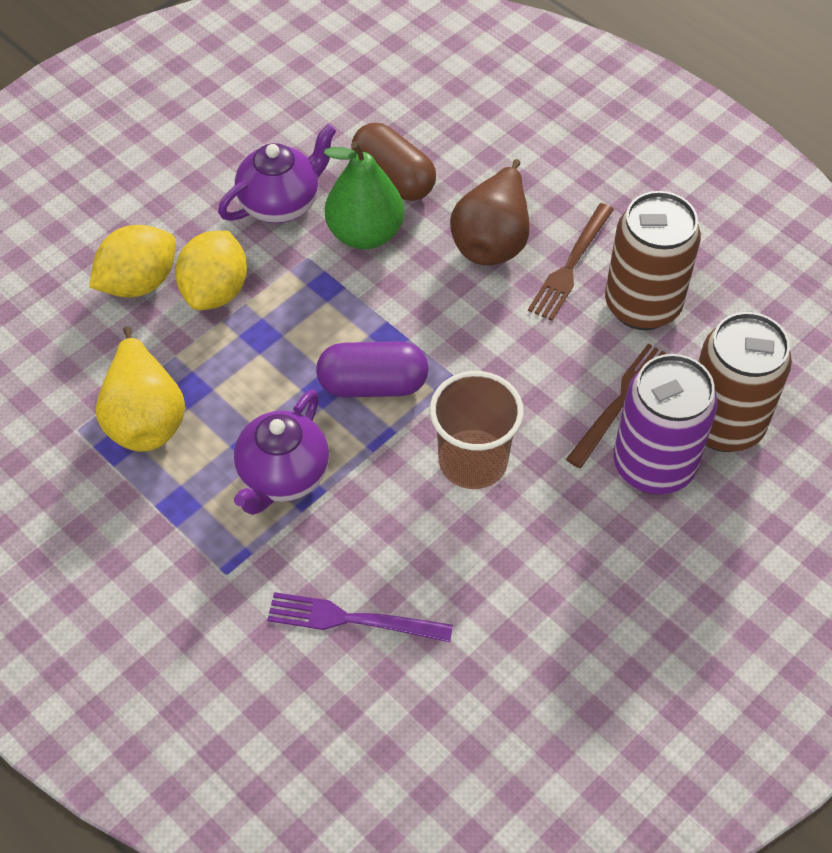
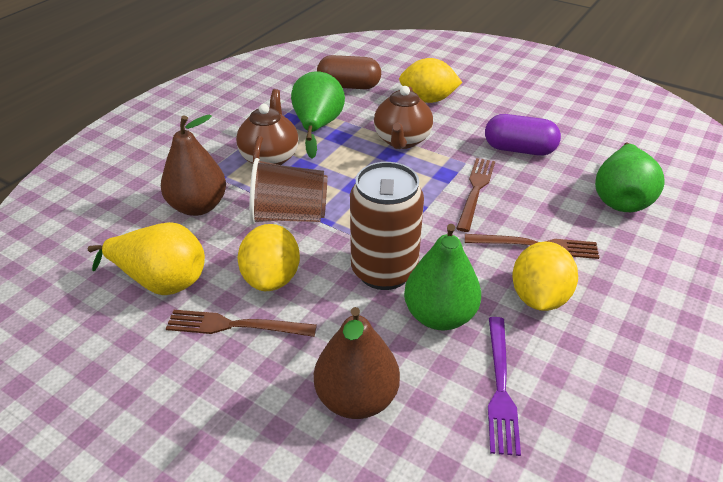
brown can: 2 -> 1
brown fork: 2 -> 3
brown pear: 1 -> 2
brown teapot: 0 -> 2
green pear: 1 -> 3
purple can: 1 -> 0
purple teapot: 2 -> 0
yellow lemon: 2 -> 3

